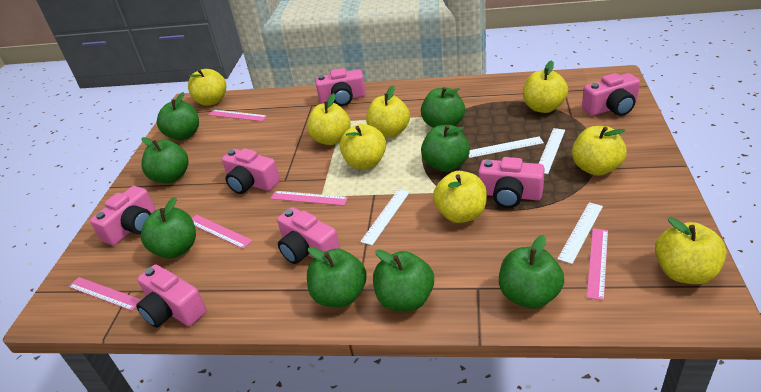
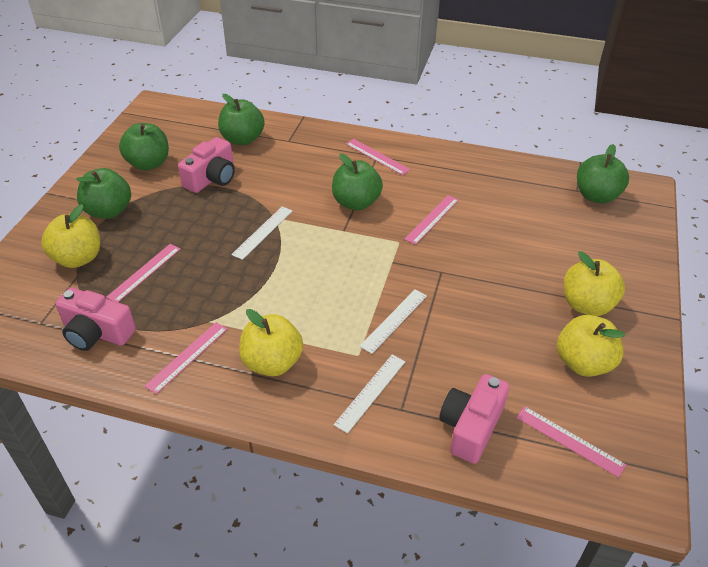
green apple: 8 -> 5
pink camera: 7 -> 3
white ruler: 4 -> 3
yellow apple: 8 -> 4

